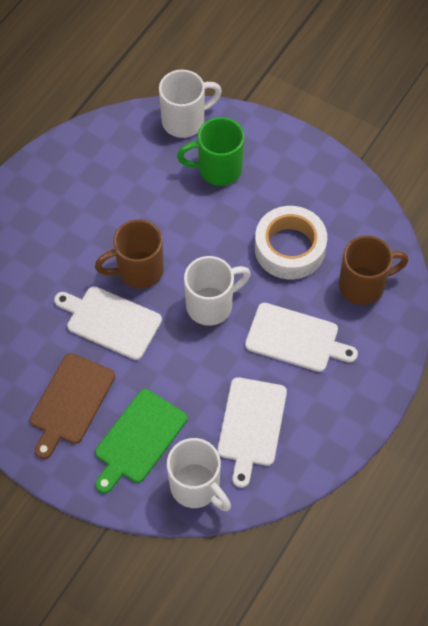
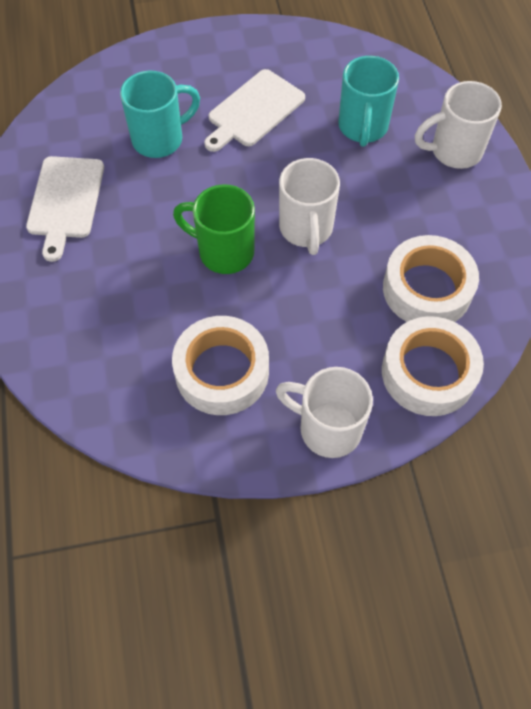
brown cutting board: 1 -> 0
brown mug: 2 -> 0
green cutting board: 1 -> 0
turquoise mug: 0 -> 2
white cutting board: 3 -> 2
white tape: 1 -> 3

